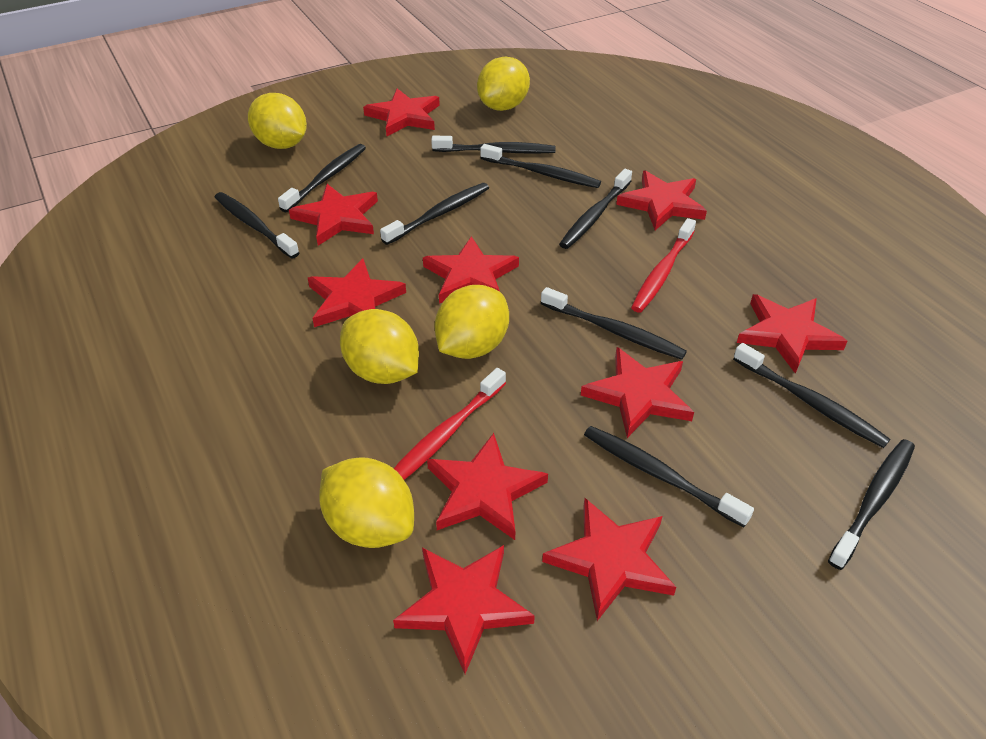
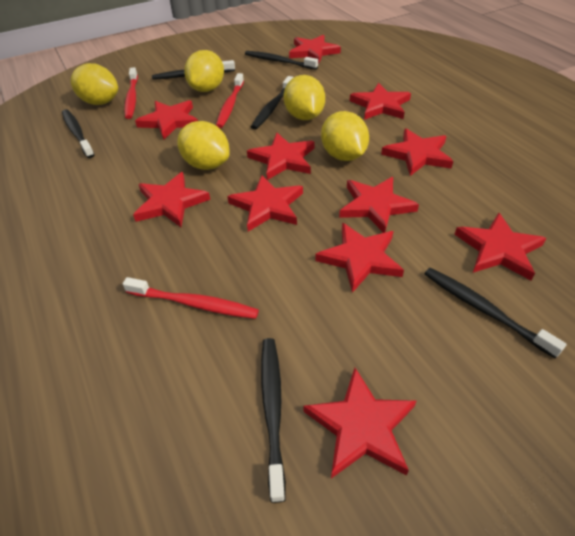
black toothbrush: 10 -> 6
red star: 10 -> 11
red toothbrush: 2 -> 3

